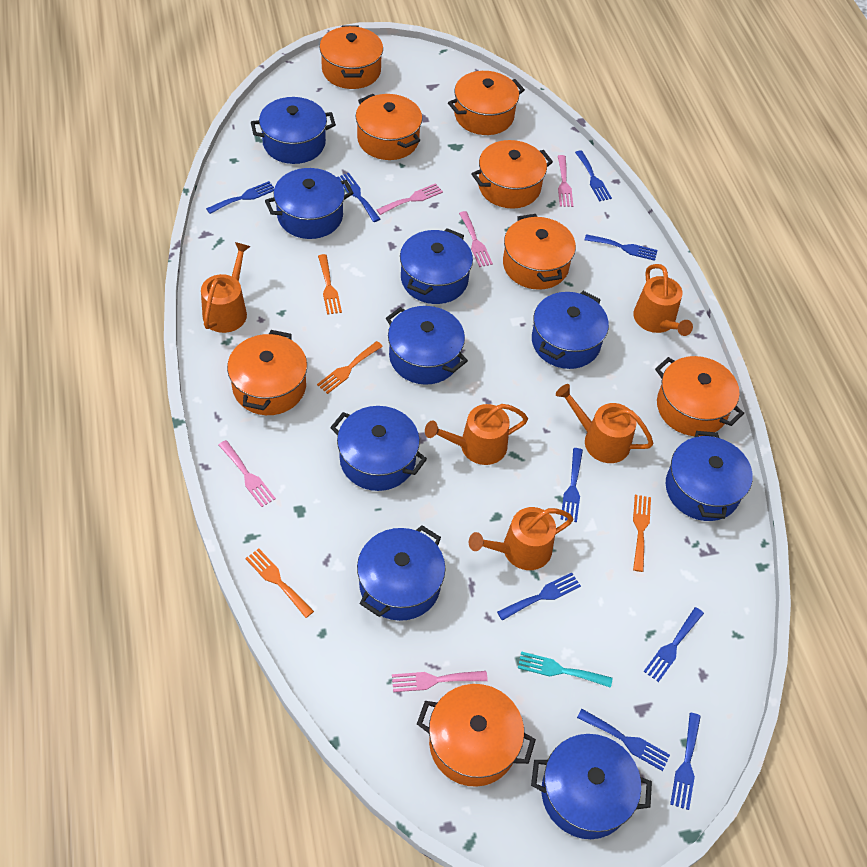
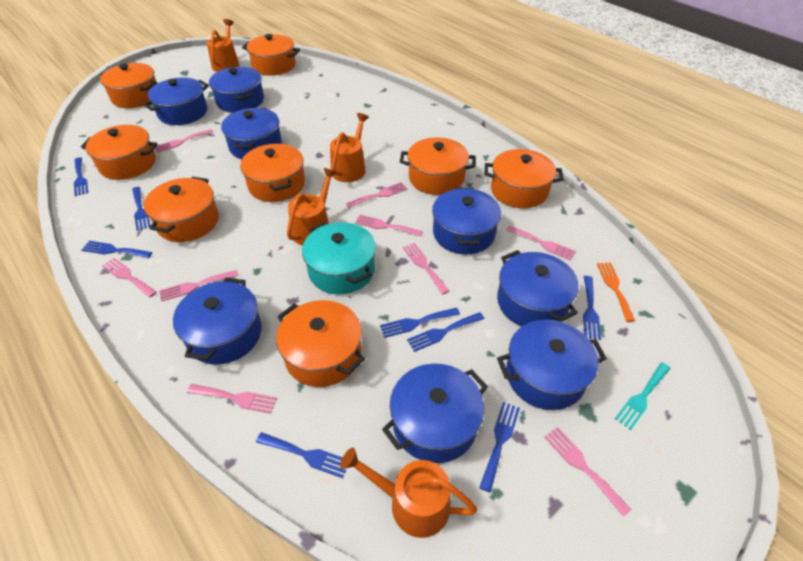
blue fork: 9 -> 8
blue pot: 9 -> 8
orange fork: 4 -> 1
orange watering can: 5 -> 4
pink fork: 5 -> 9
turquoise pot: 0 -> 1

